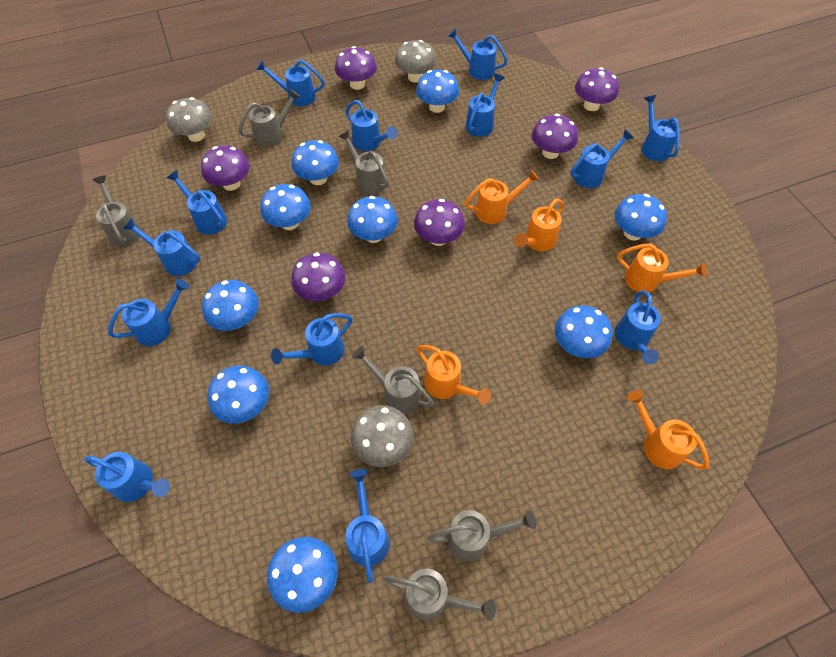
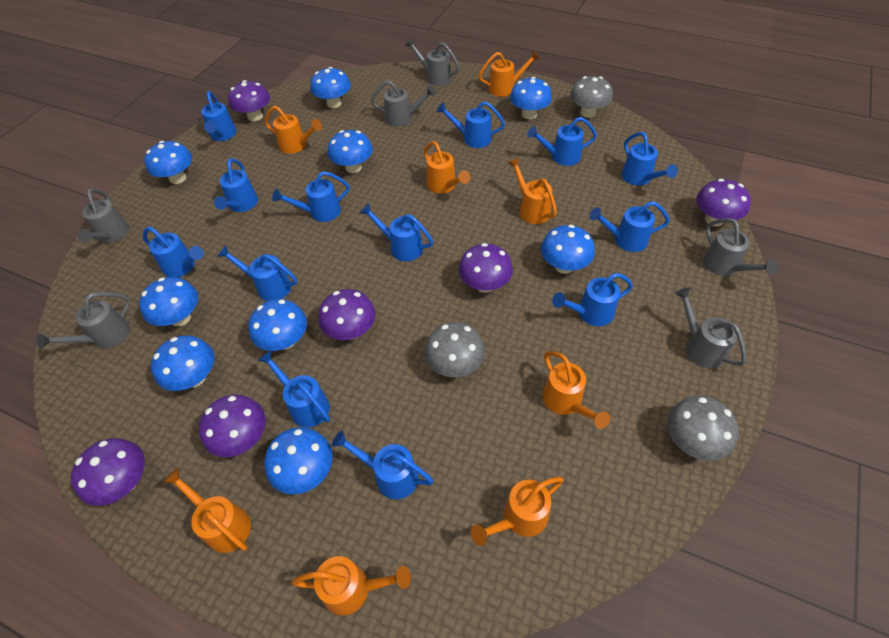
orange watering can: 5 -> 8

